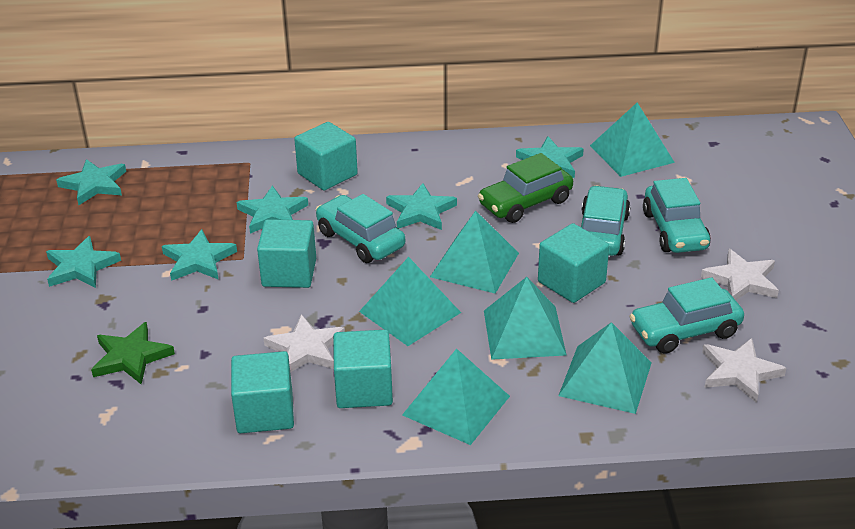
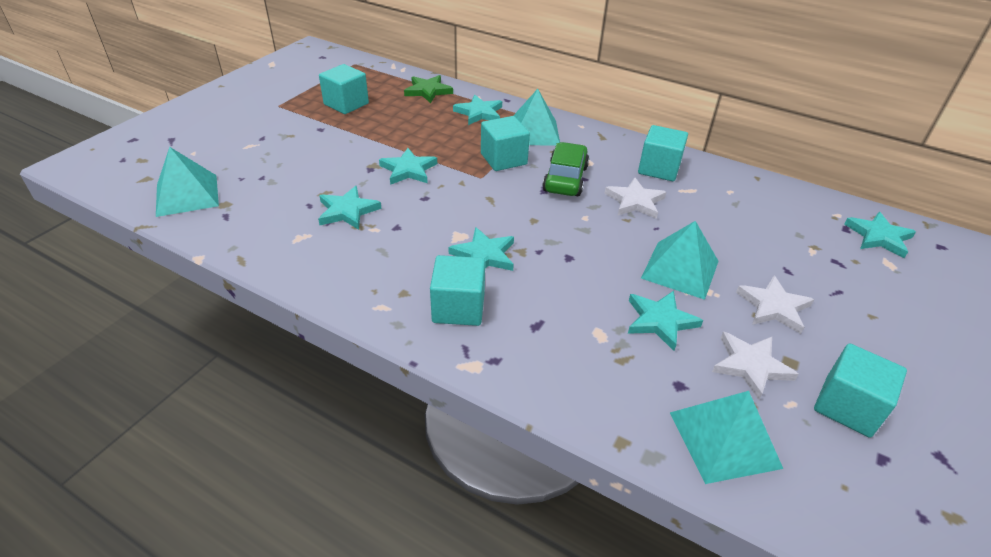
turquoise car: 4 -> 0
turquoise pyramid: 6 -> 4

